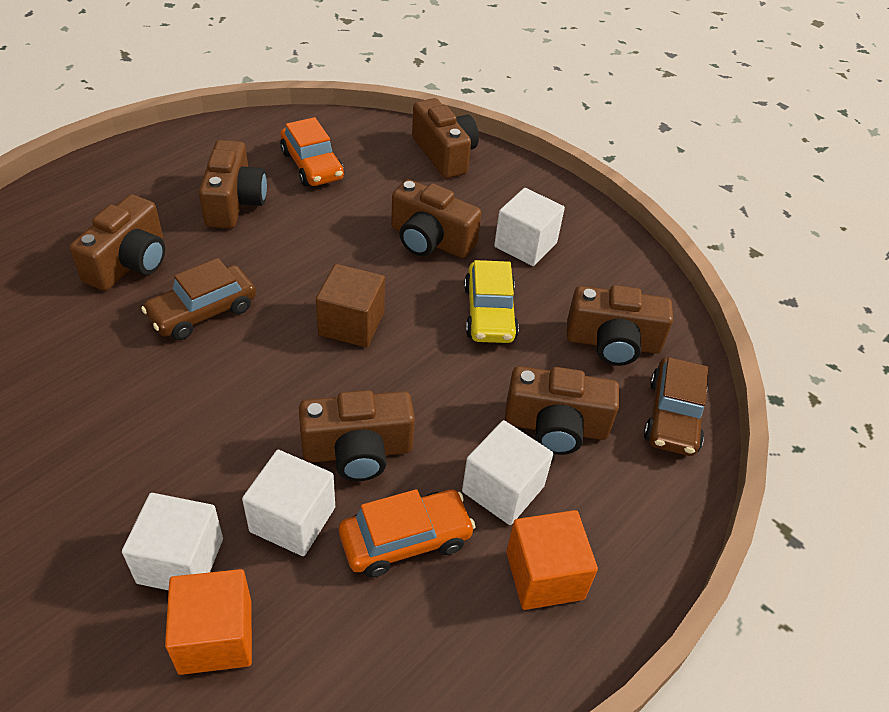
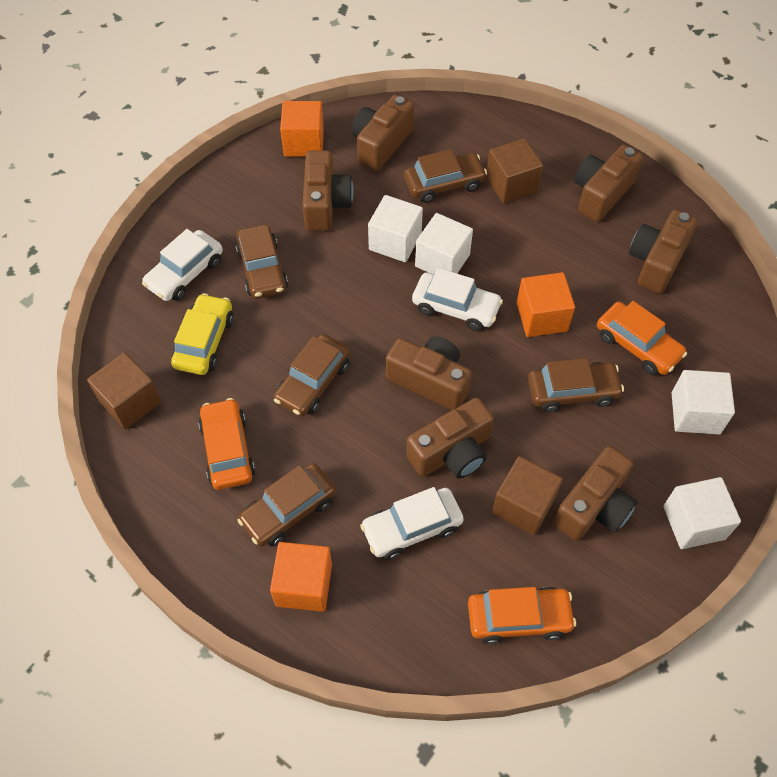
brown car: 2 -> 5
brown cube: 1 -> 3
orange car: 2 -> 3
orange cube: 2 -> 3
white car: 0 -> 3

